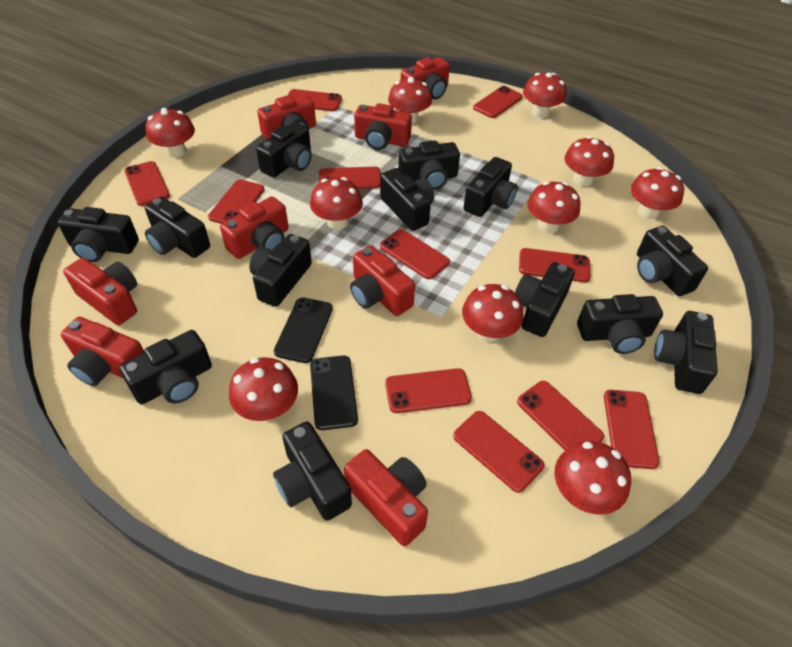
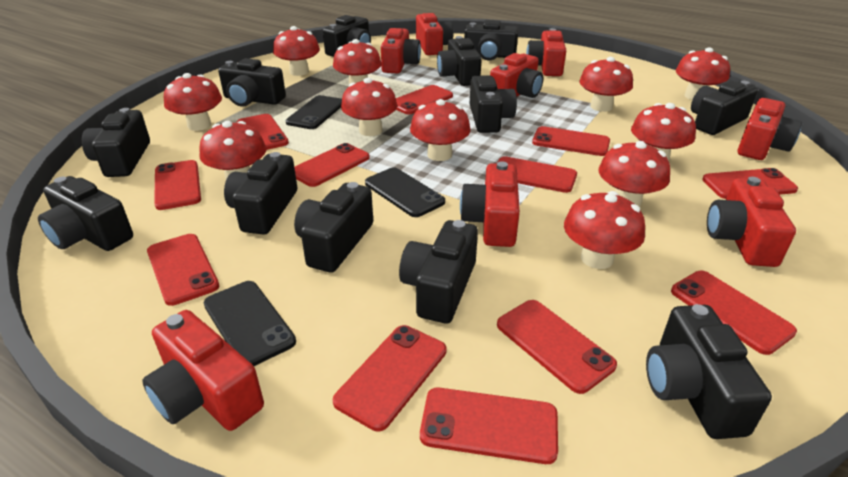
black camera: 13 -> 12
black phone: 2 -> 3
red mushroom: 10 -> 11
red phone: 11 -> 12

